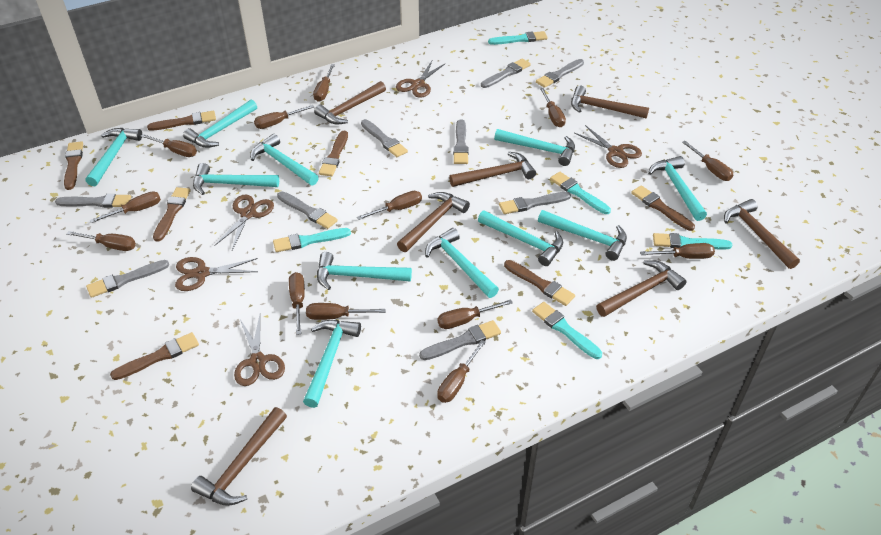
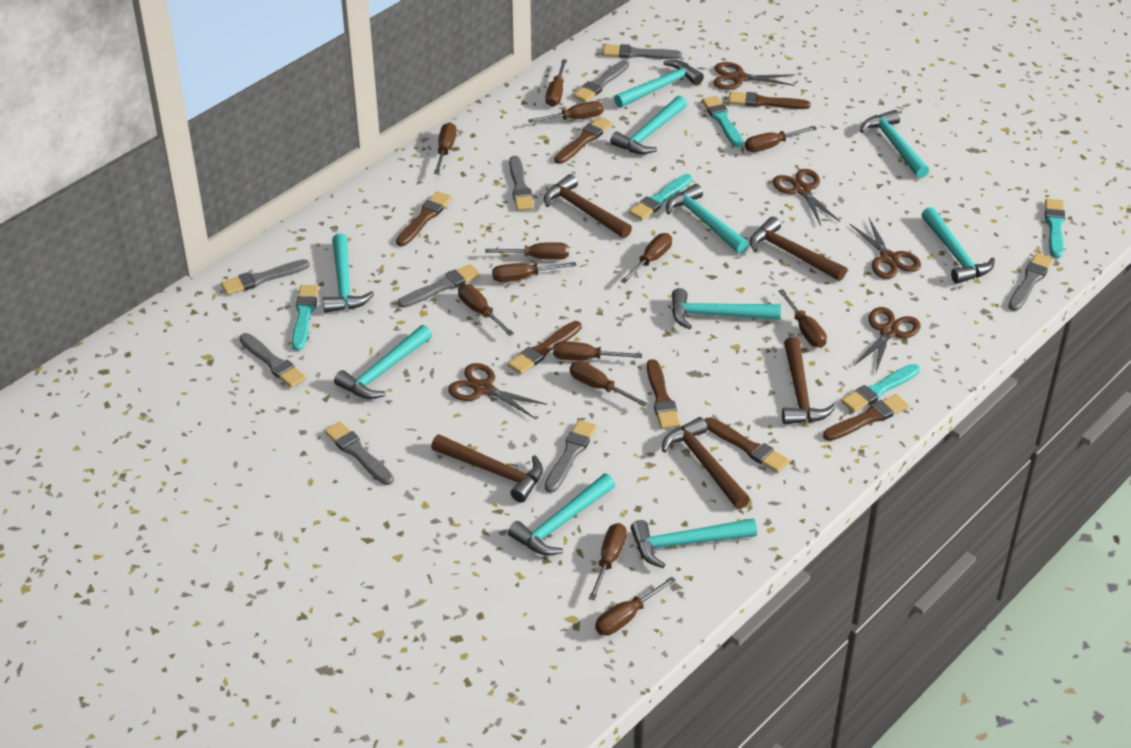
brown hammer: 7 -> 5
turquoise hammer: 11 -> 10

